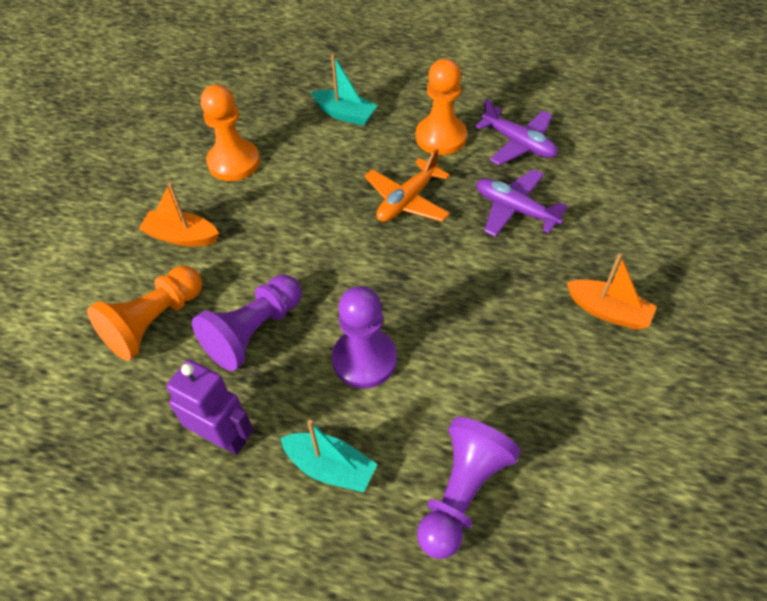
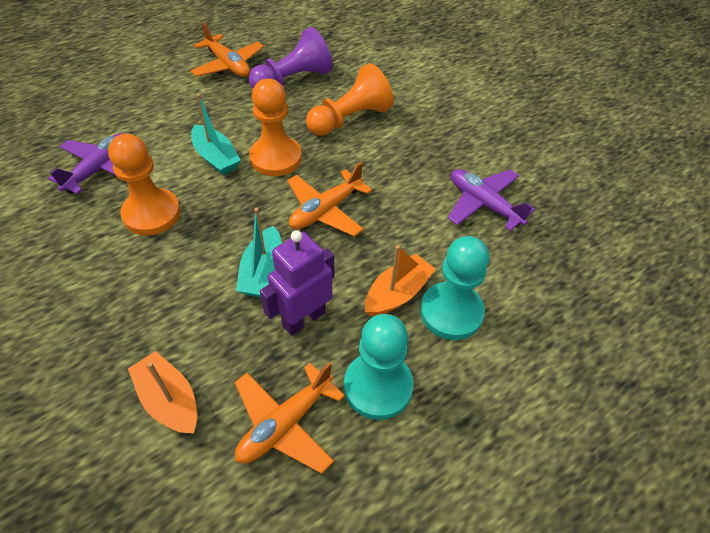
orange plane: 1 -> 3
purple pawn: 3 -> 1
turquoise pawn: 0 -> 2

